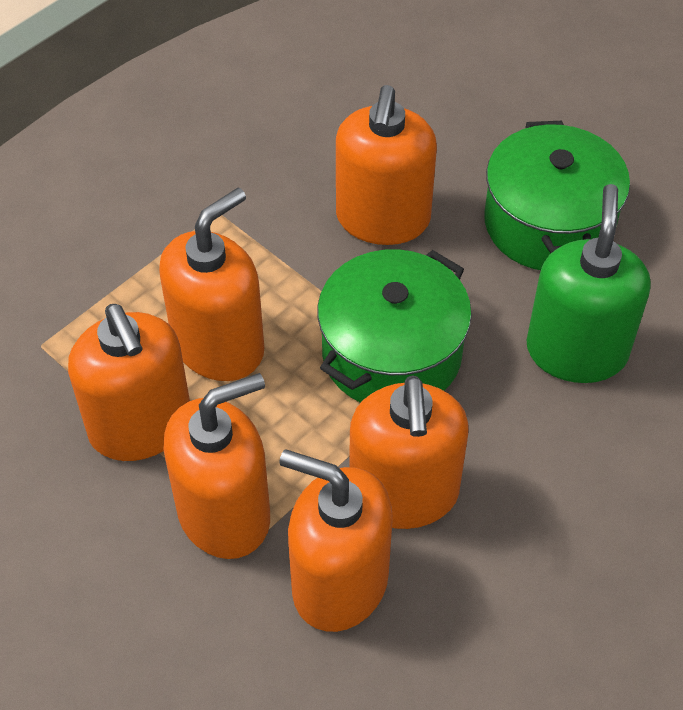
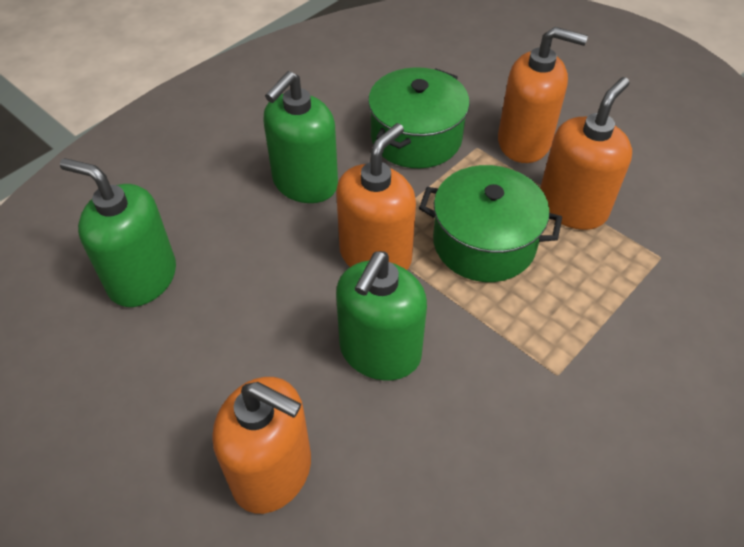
green soap dispenser: 1 -> 3
orange soap dispenser: 6 -> 4

